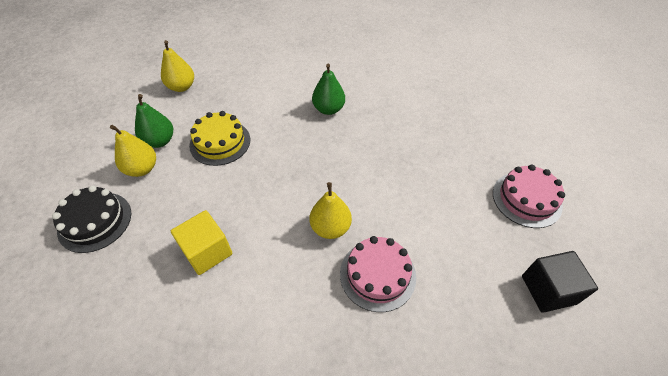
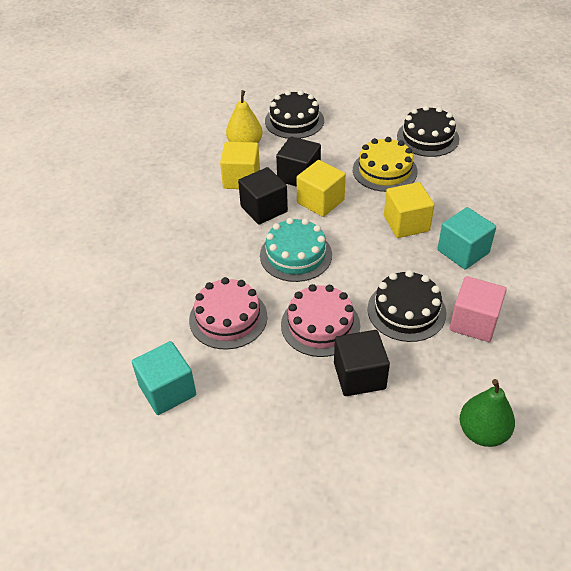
black cake: 1 -> 3
black cube: 1 -> 3
green pear: 2 -> 1
pink cube: 0 -> 1
turquoise cake: 0 -> 1
turquoise cube: 0 -> 2
yellow cube: 1 -> 3
yellow pear: 3 -> 1

